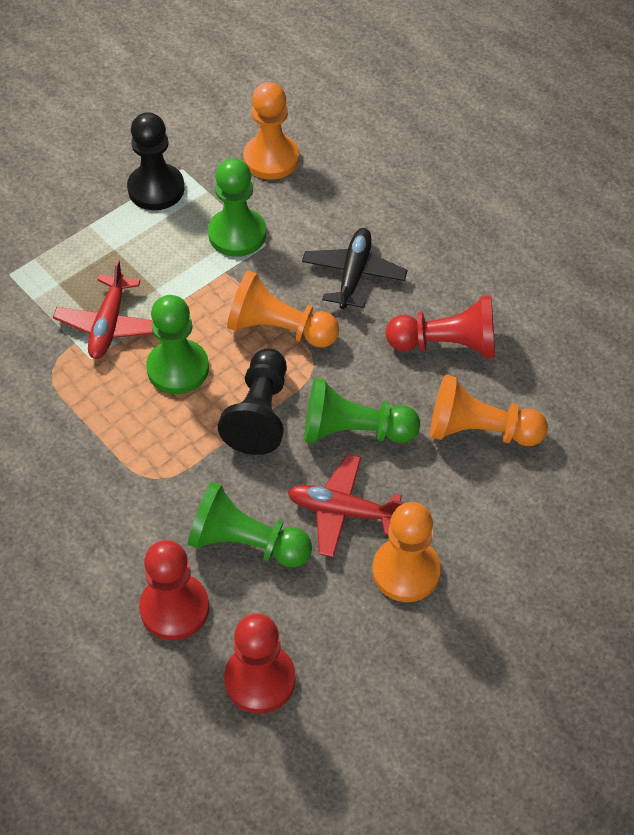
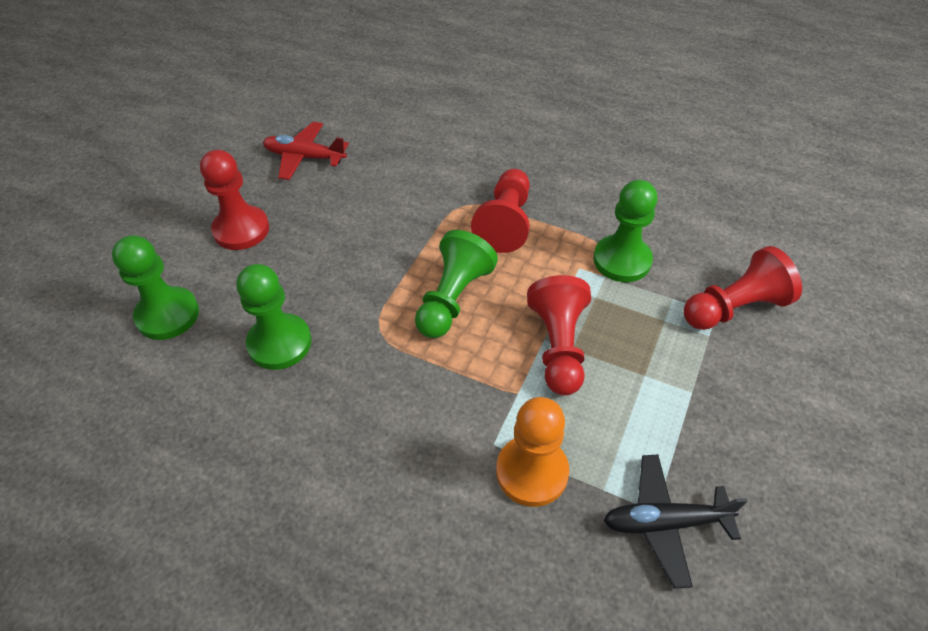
black pawn: 2 -> 0
orange pawn: 4 -> 1
red pawn: 3 -> 4
red plane: 2 -> 1

